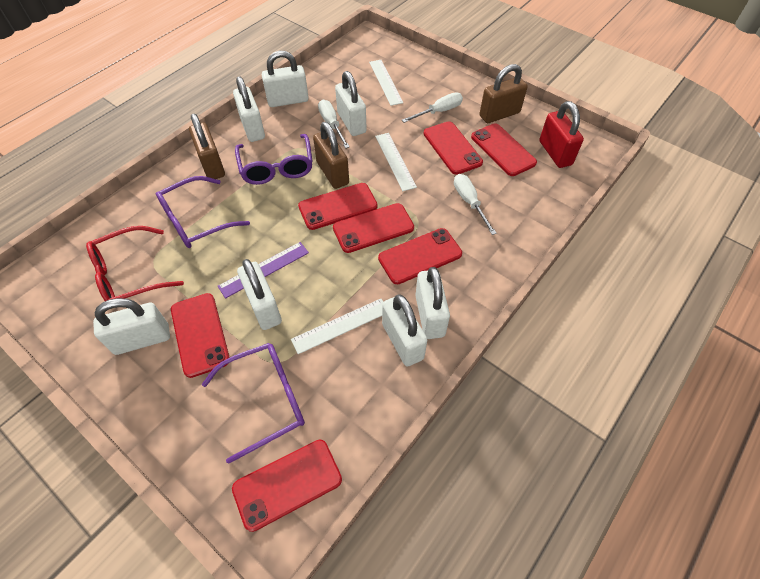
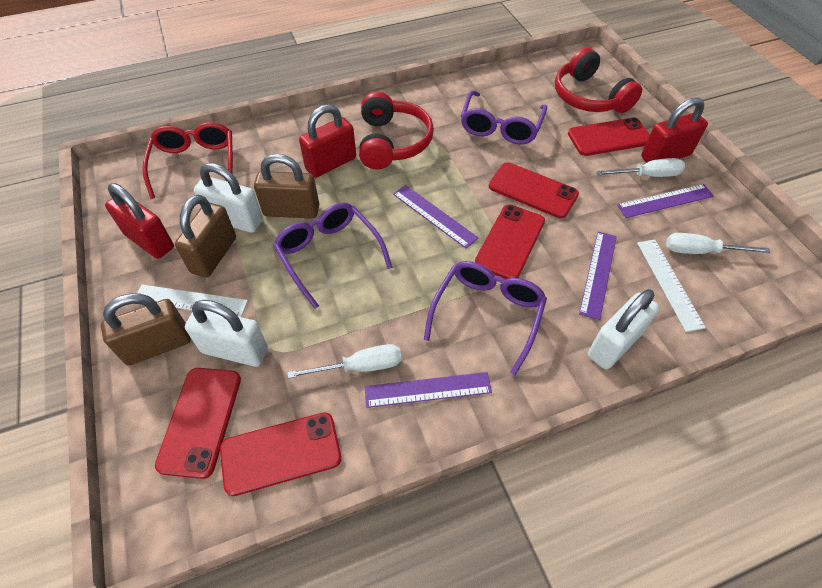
purple ruler: 1 -> 4
red headphones: 0 -> 2
red padlock: 1 -> 3
red phone: 7 -> 5
white padlock: 7 -> 3
white ruler: 3 -> 2

